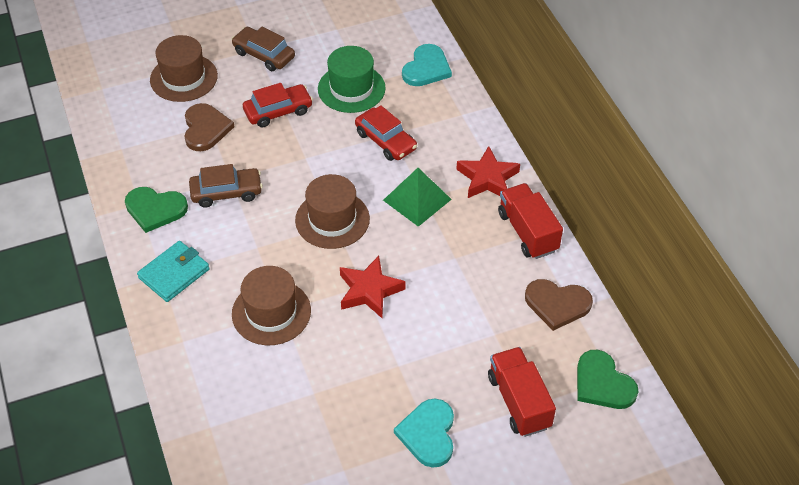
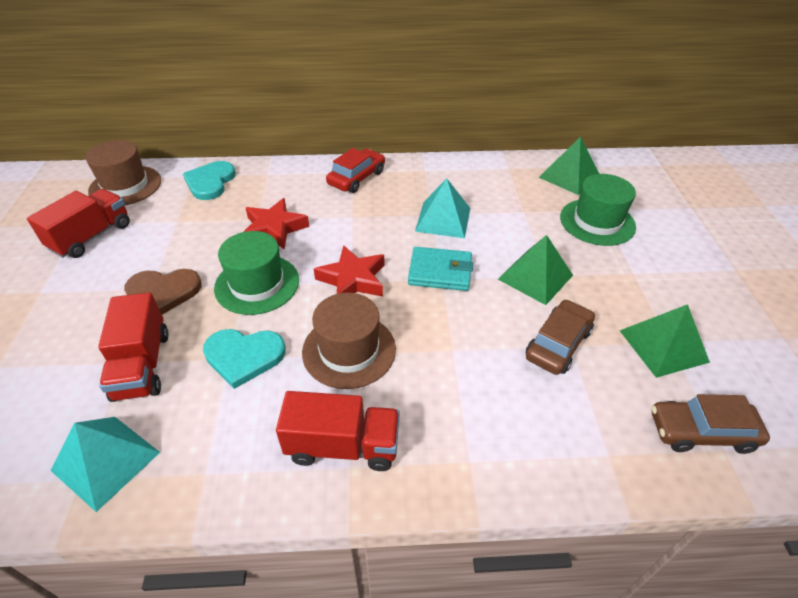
brown hat: 3 -> 2
brown heart: 2 -> 1
green hat: 1 -> 2
green heart: 2 -> 0
green pyramid: 1 -> 3
red car: 2 -> 1
red truck: 2 -> 3
turquoise pyramid: 0 -> 2

